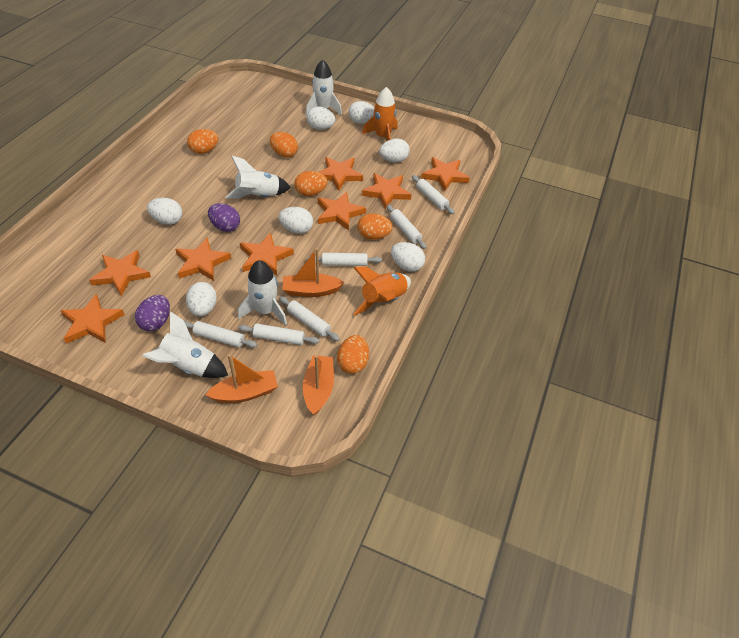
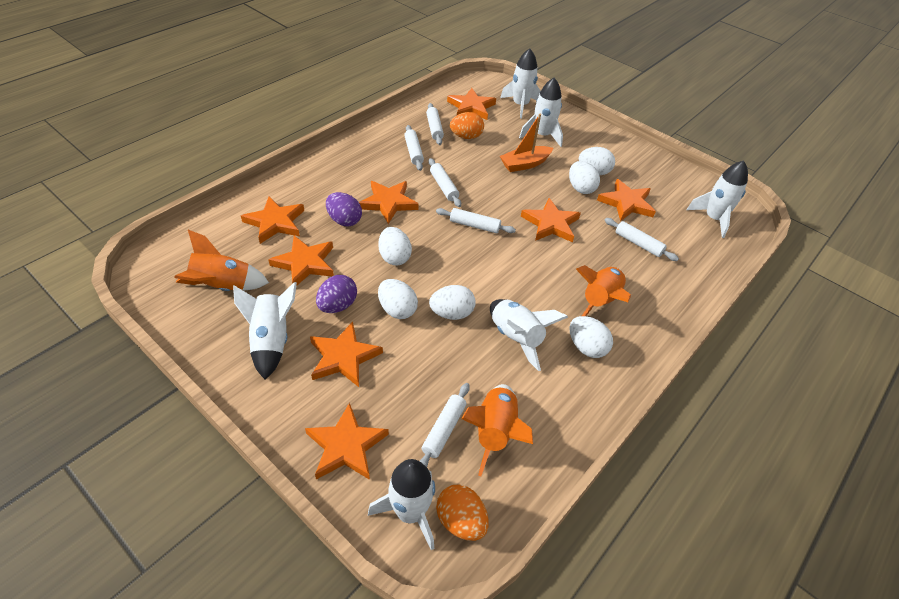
orange boat: 3 -> 1
orange egg: 5 -> 2
orange rocket: 2 -> 3
white egg: 7 -> 6
white rocket: 4 -> 6

